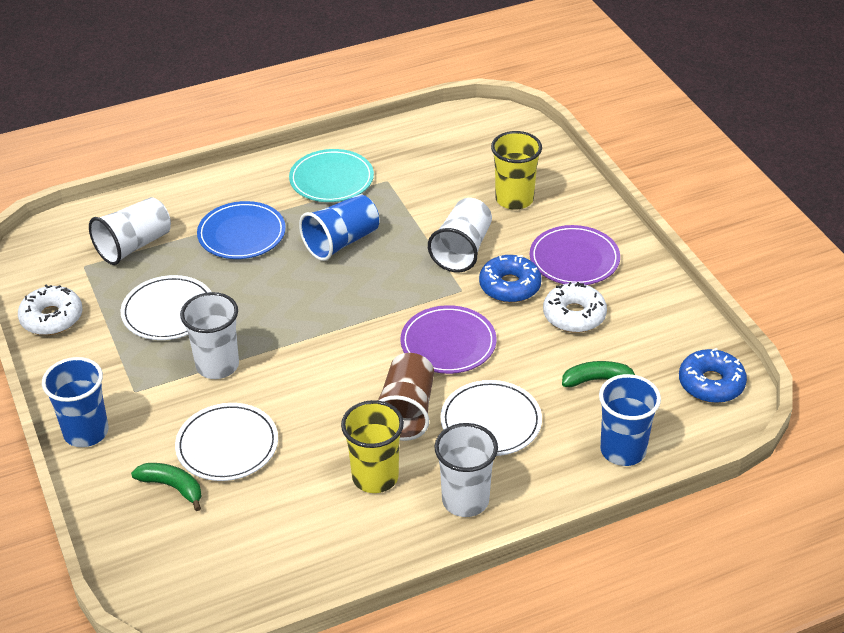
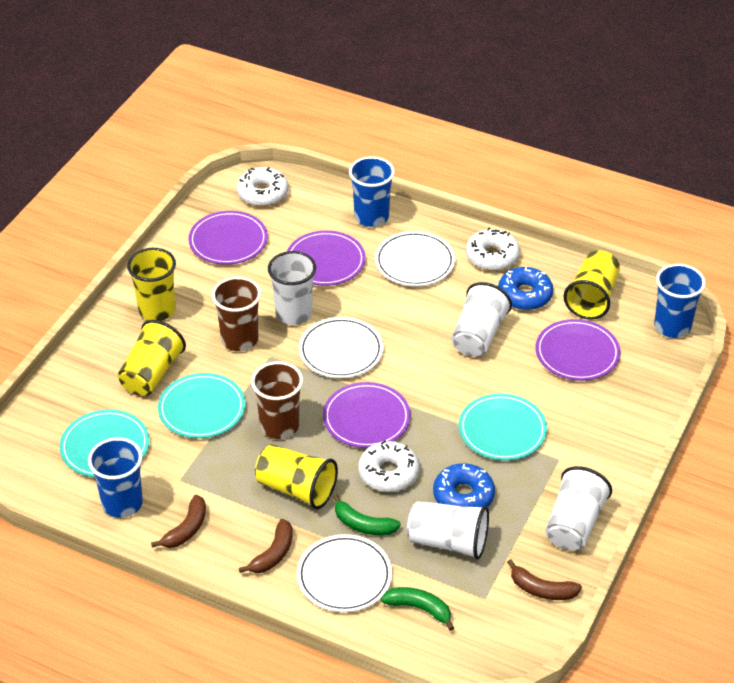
blue plate: 1 -> 0
brown banana: 0 -> 3
brown cup: 1 -> 2
purple plate: 2 -> 4
turquoise plate: 1 -> 3
white donut: 2 -> 3
yellow cup: 2 -> 4

